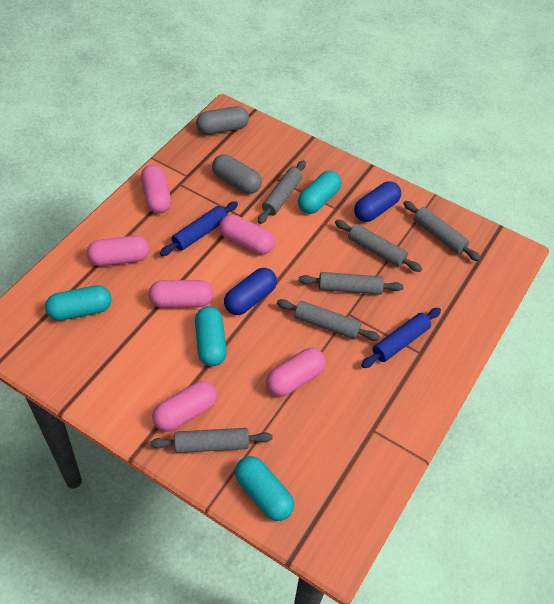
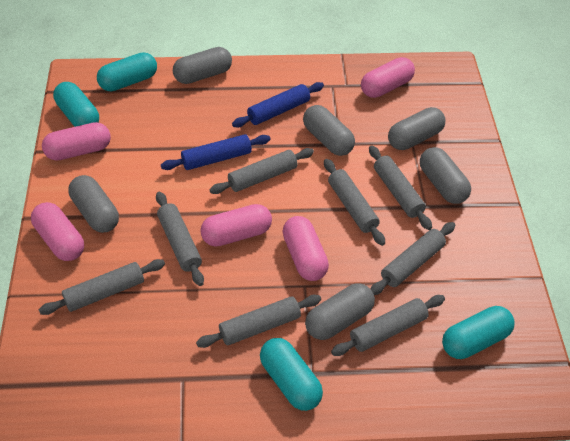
blue capsule: 2 -> 0
grey capsule: 2 -> 6
grey rolling pin: 6 -> 8
pink capsule: 6 -> 5

